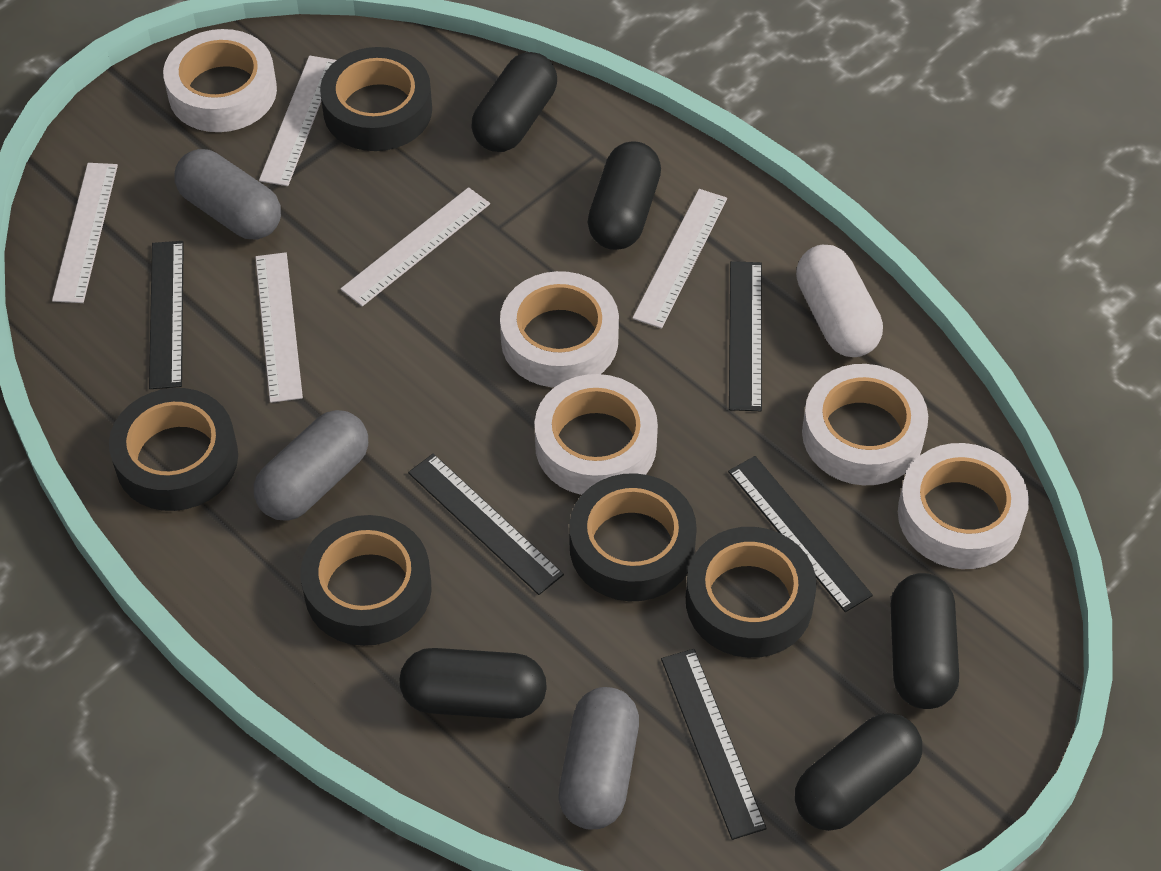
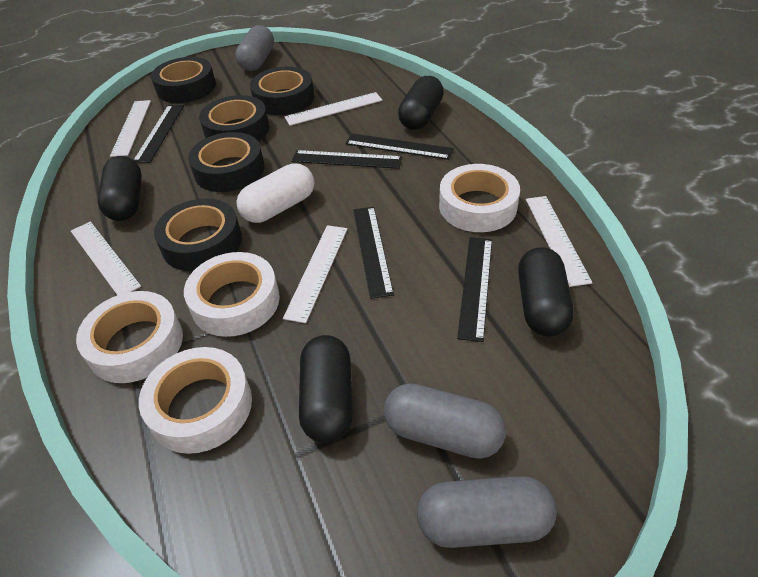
black capsule: 5 -> 4
white tape: 5 -> 4

